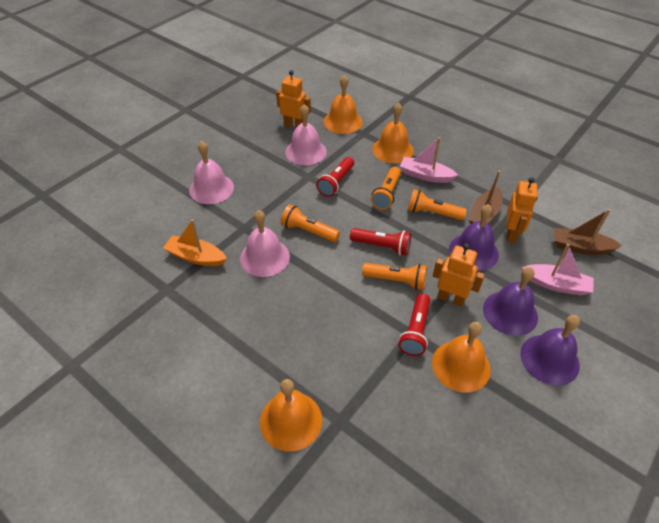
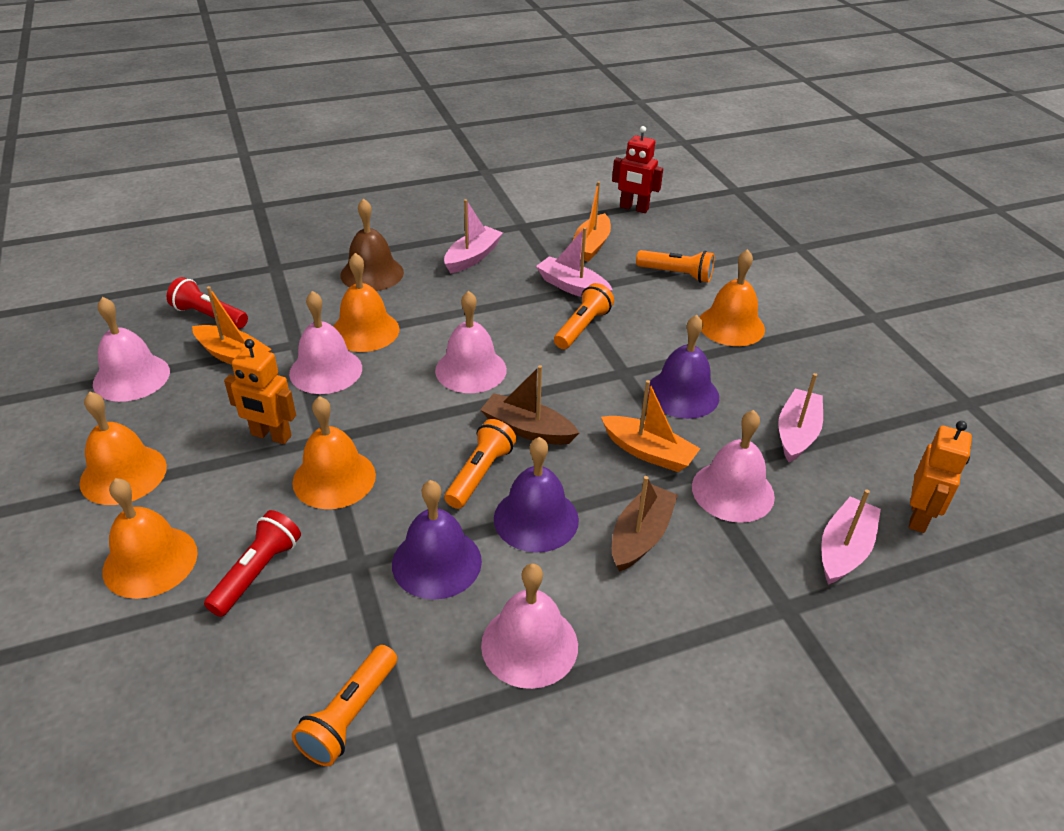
brown bell: 0 -> 1
orange bell: 4 -> 5
orange boat: 1 -> 3
orange robot: 3 -> 2
pink bell: 3 -> 5
pink boat: 2 -> 4
red flashlight: 3 -> 2
red robot: 0 -> 1

